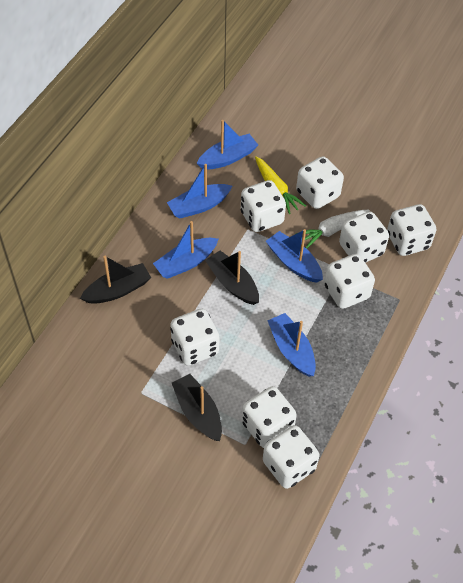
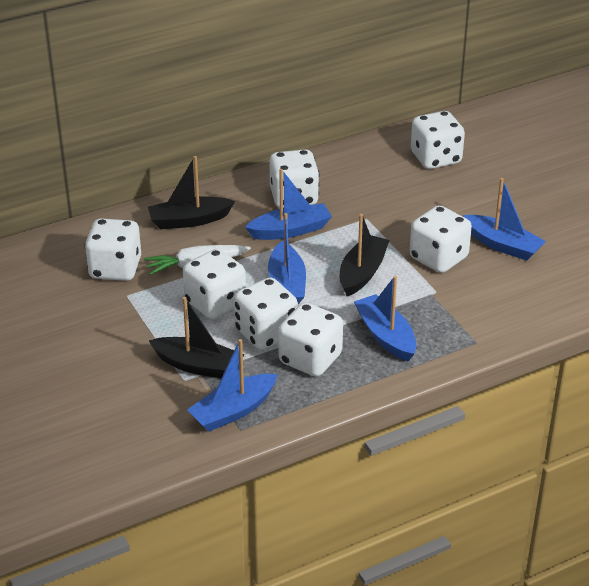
white dice: 8 -> 7
yellow carrot: 1 -> 0

